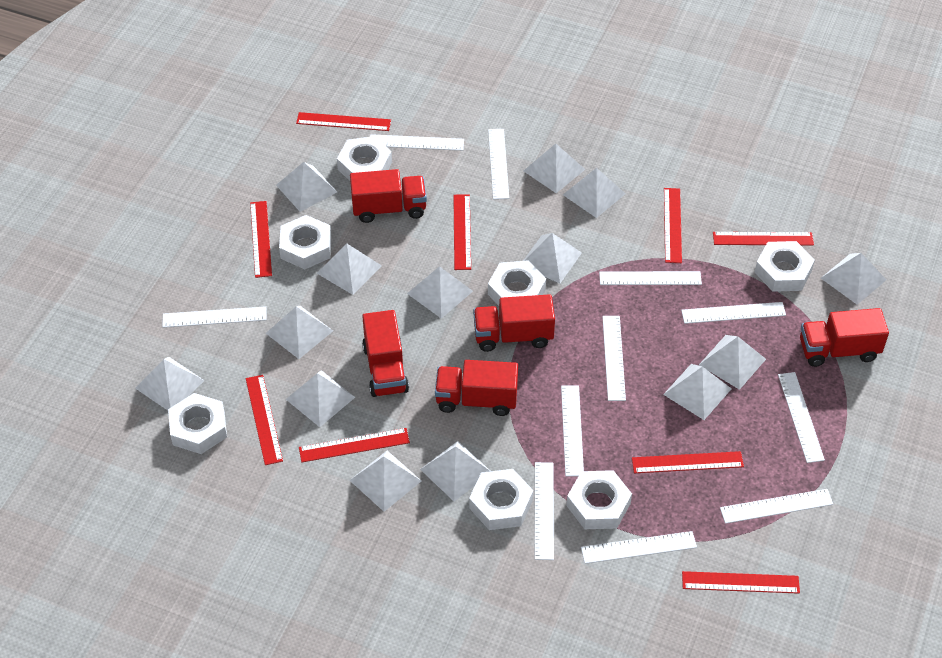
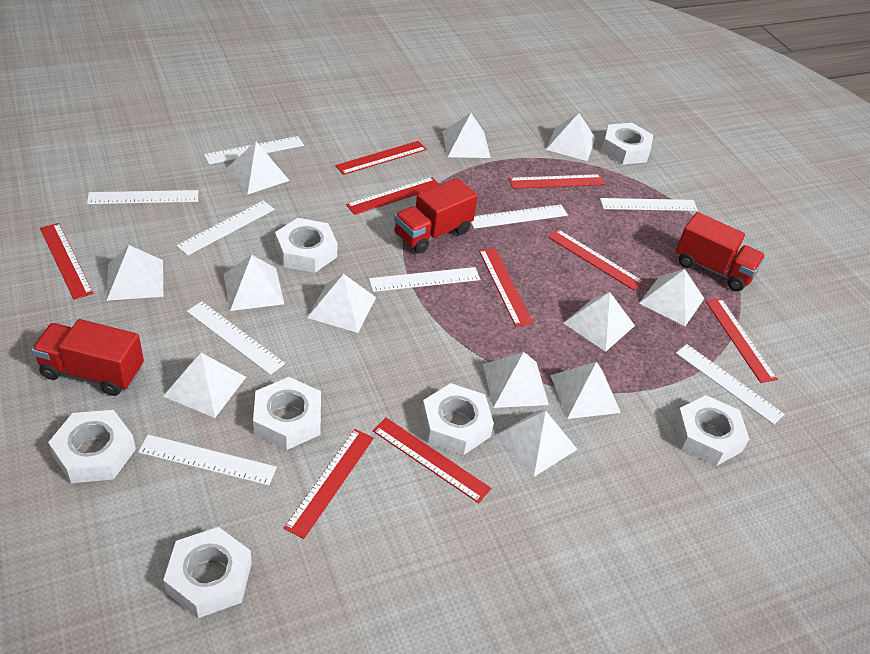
red truck: 5 -> 3
white pyramid: 14 -> 12
white ruler: 11 -> 9

